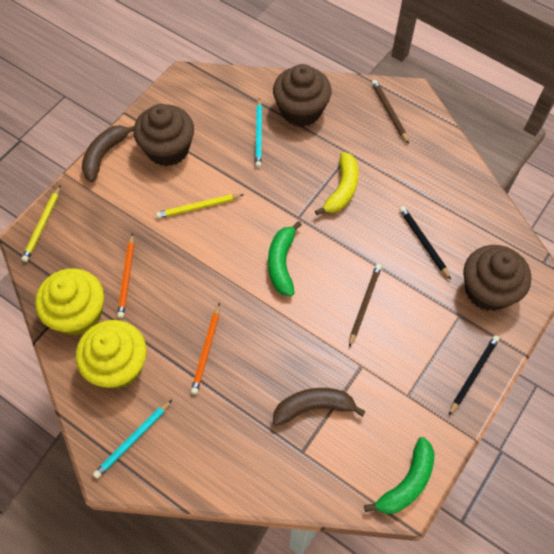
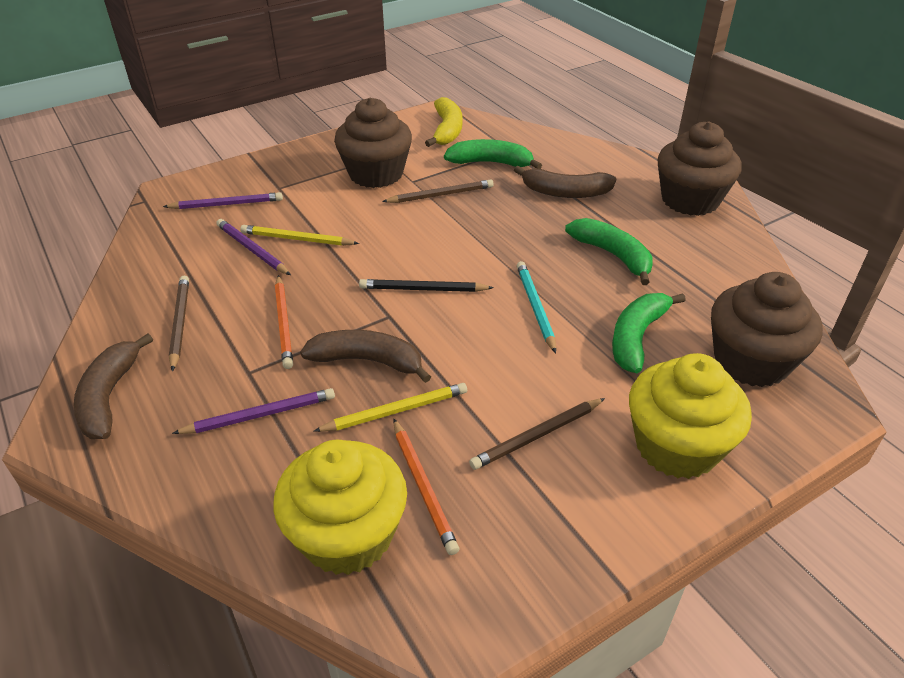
black pencil: 2 -> 1
brown banana: 2 -> 3
brown pencil: 2 -> 3
green banana: 2 -> 3
purple pencil: 0 -> 3
turquoise pencil: 2 -> 1

